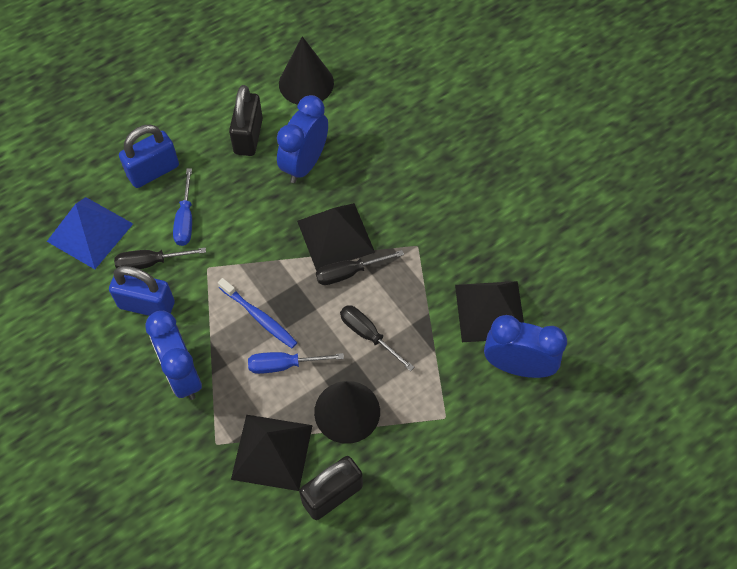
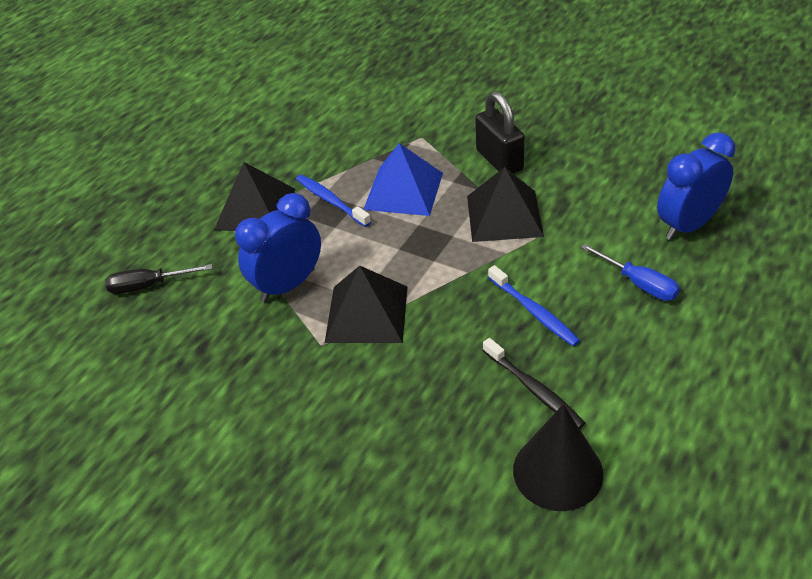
black cone: 2 -> 1
black padlock: 2 -> 1
black screwdriver: 3 -> 1
black toothbrush: 0 -> 1
blue clock: 3 -> 2
blue padlock: 2 -> 0
blue screwdriver: 2 -> 1
blue toothbrush: 1 -> 2

